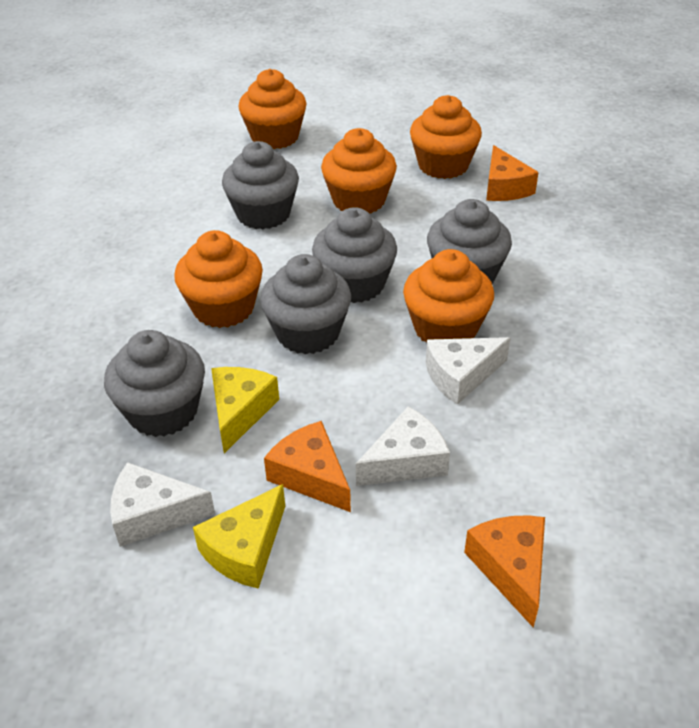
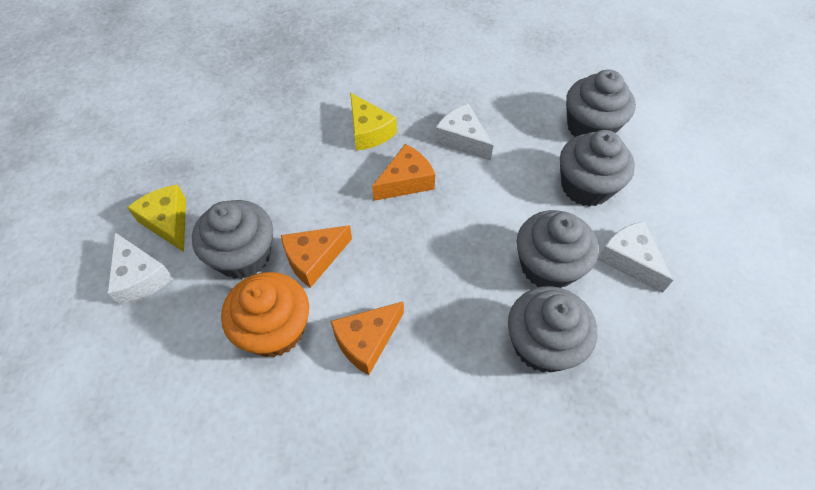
orange cupcake: 5 -> 1

